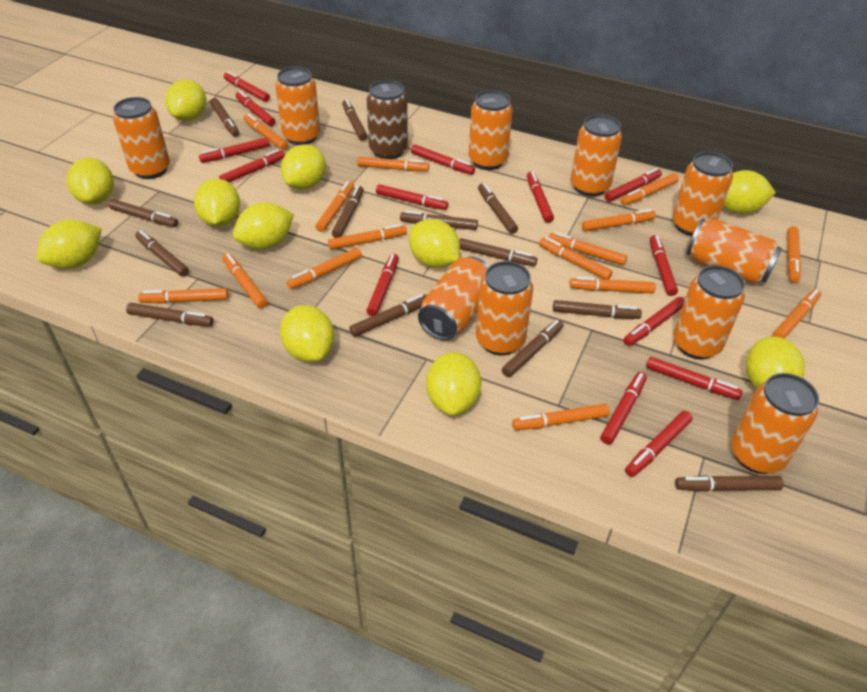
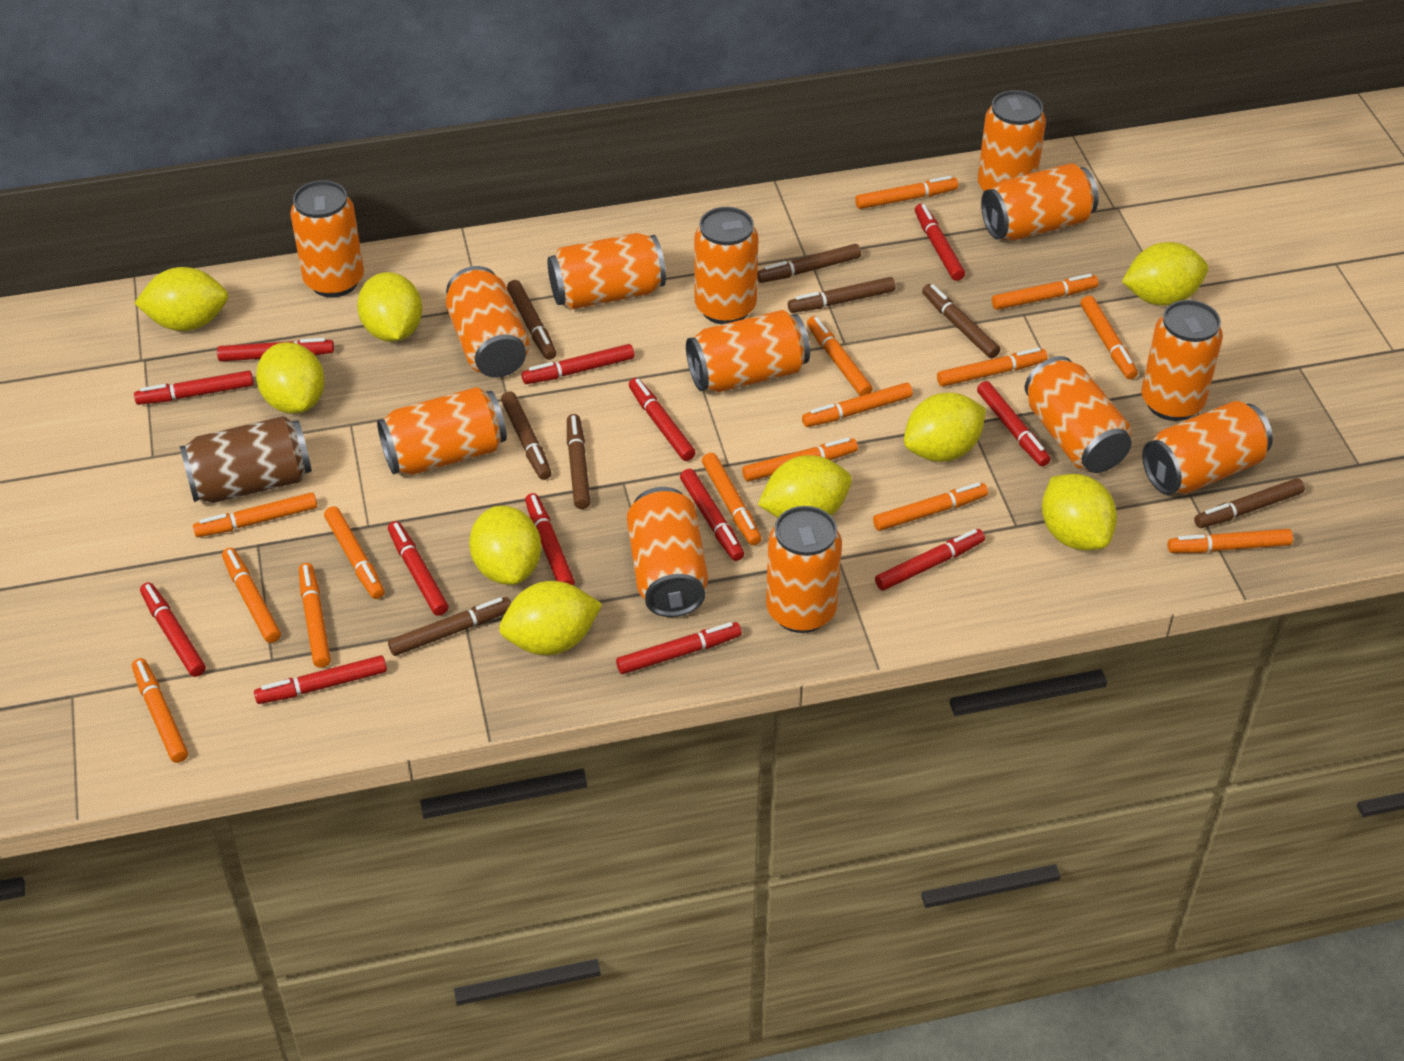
brown marker: 13 -> 8
orange can: 10 -> 13
red marker: 14 -> 13
yellow lemon: 11 -> 9

